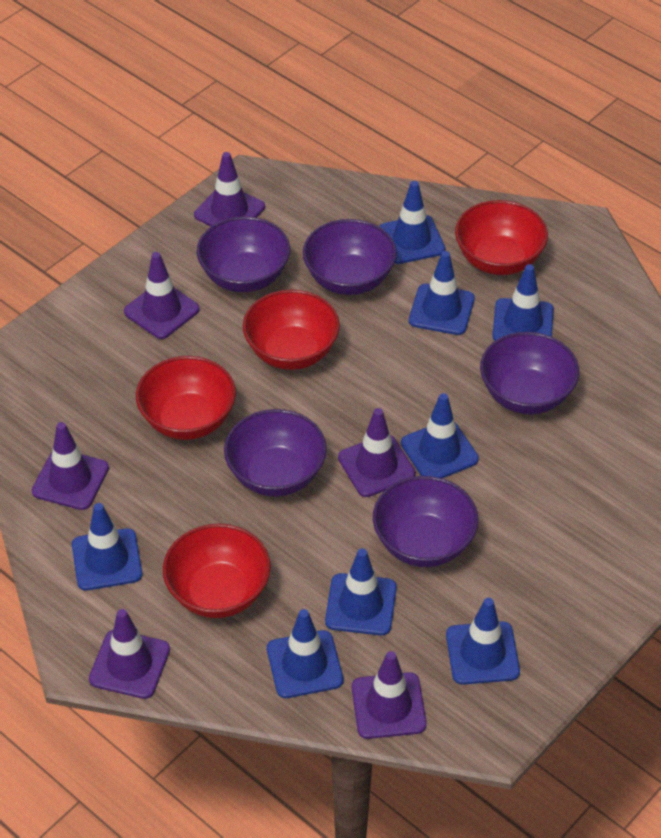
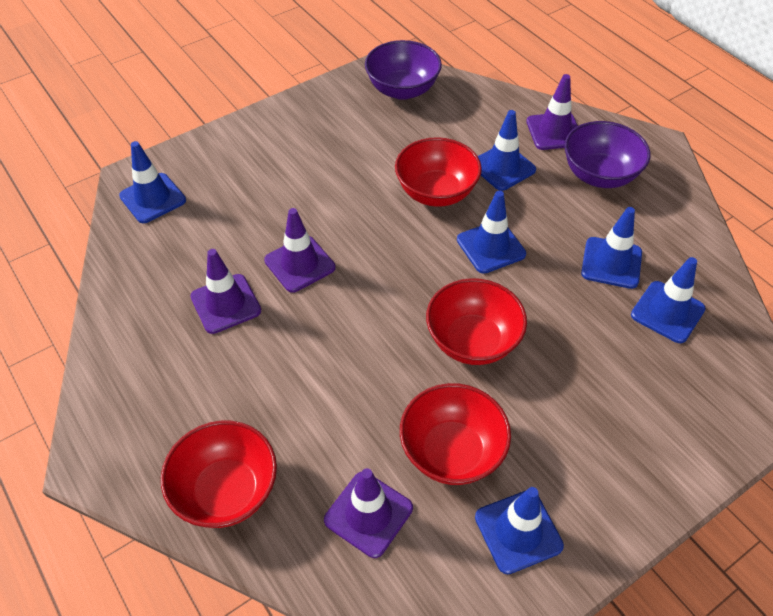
blue traffic cone: 8 -> 6
purple bowl: 5 -> 2
purple traffic cone: 6 -> 4

